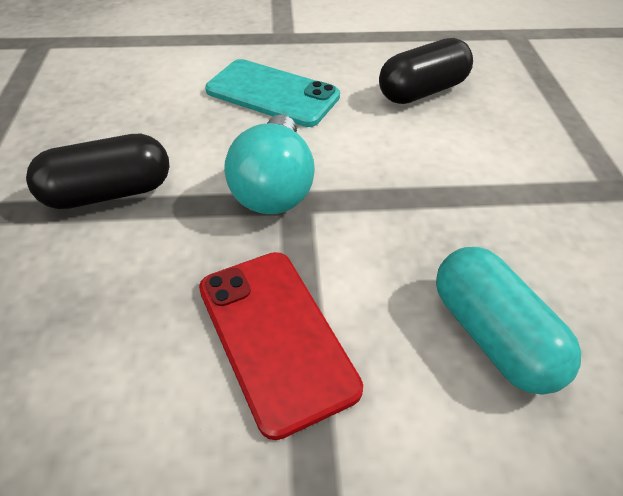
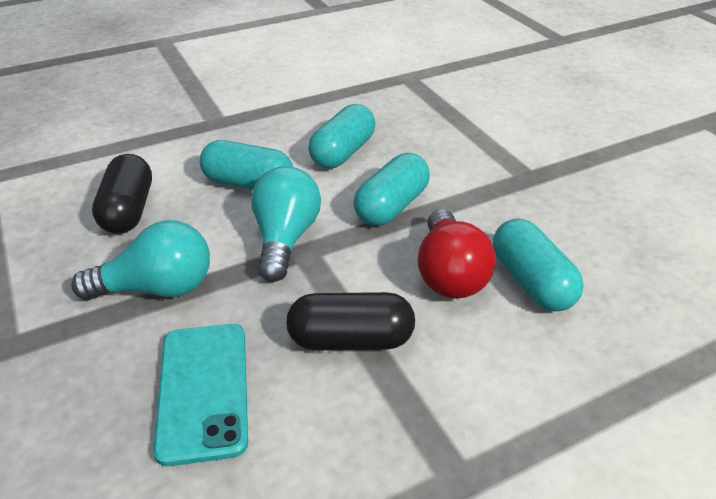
red light bulb: 0 -> 1
red phone: 1 -> 0
turquoise capsule: 1 -> 4
turquoise light bulb: 1 -> 2

